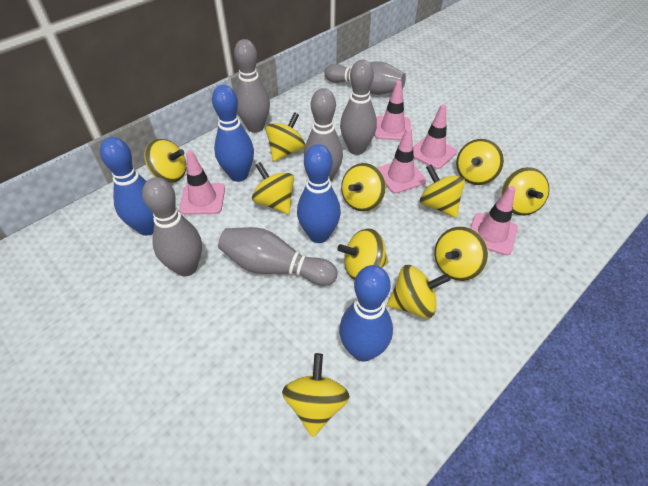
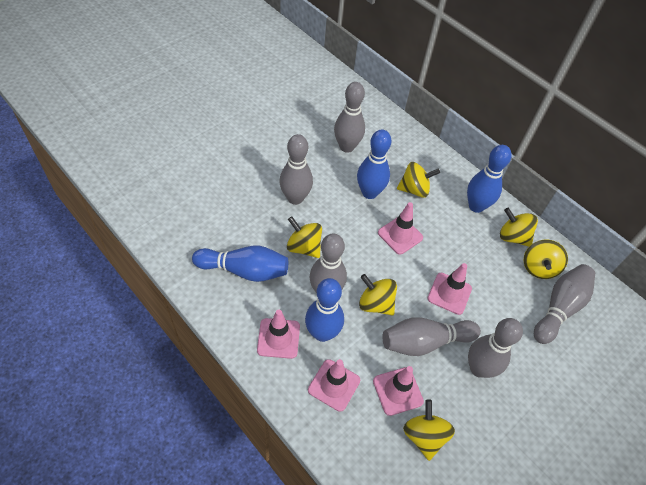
yellow spinning top: 11 -> 6

